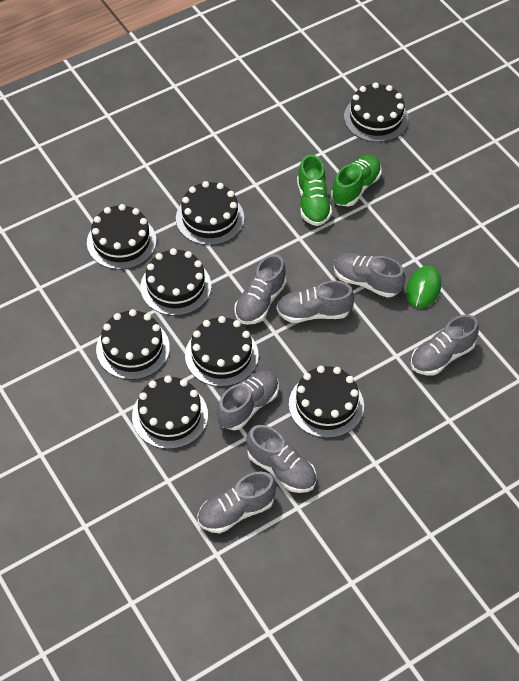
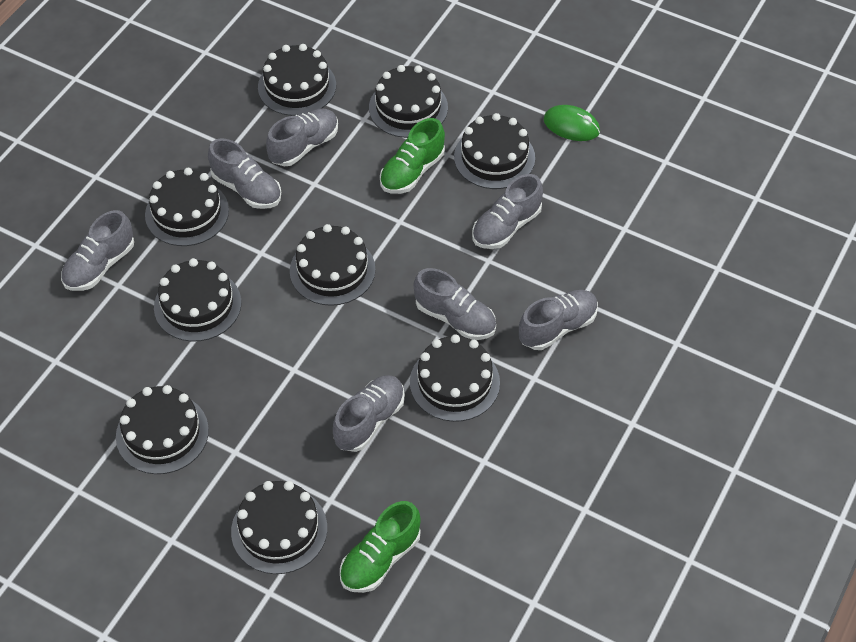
black cake: 8 -> 9

